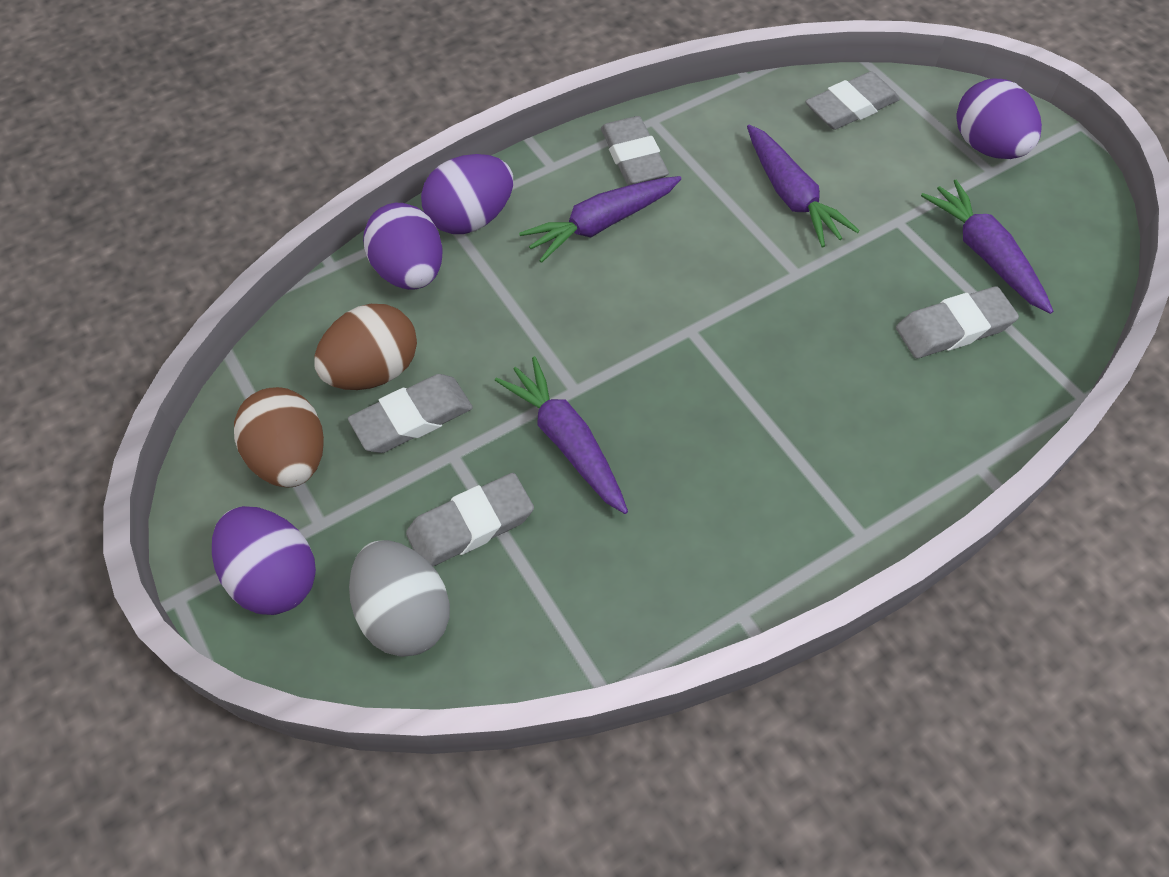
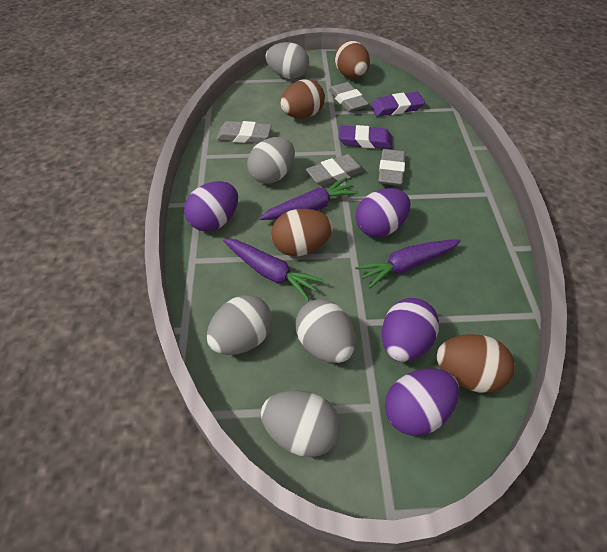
brown egg: 2 -> 4
grey egg: 1 -> 5
grey eraser: 5 -> 4
purple carrot: 4 -> 3
purple eraser: 0 -> 2

